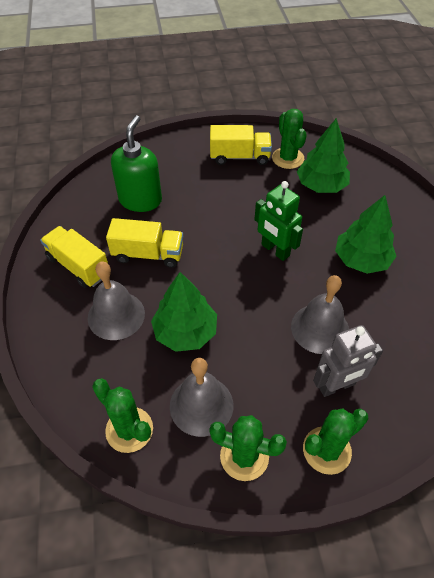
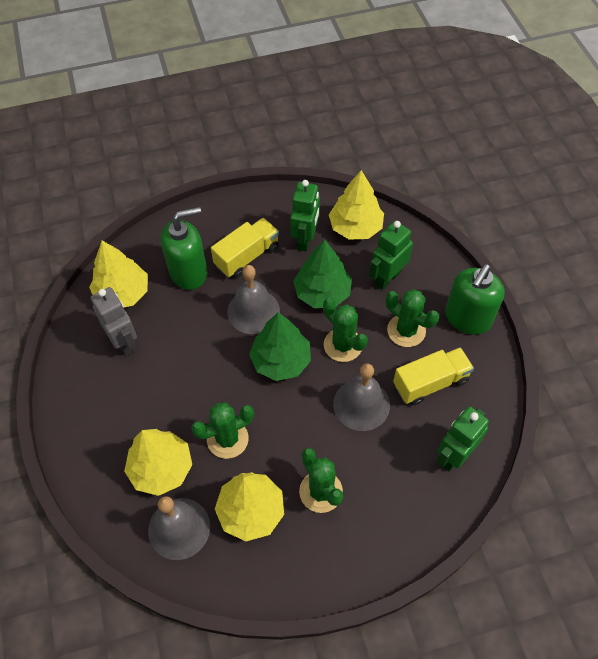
green robot: 1 -> 3
green soap dispenser: 1 -> 2
green tree: 3 -> 2
yellow tree: 0 -> 4
yellow truck: 3 -> 2

